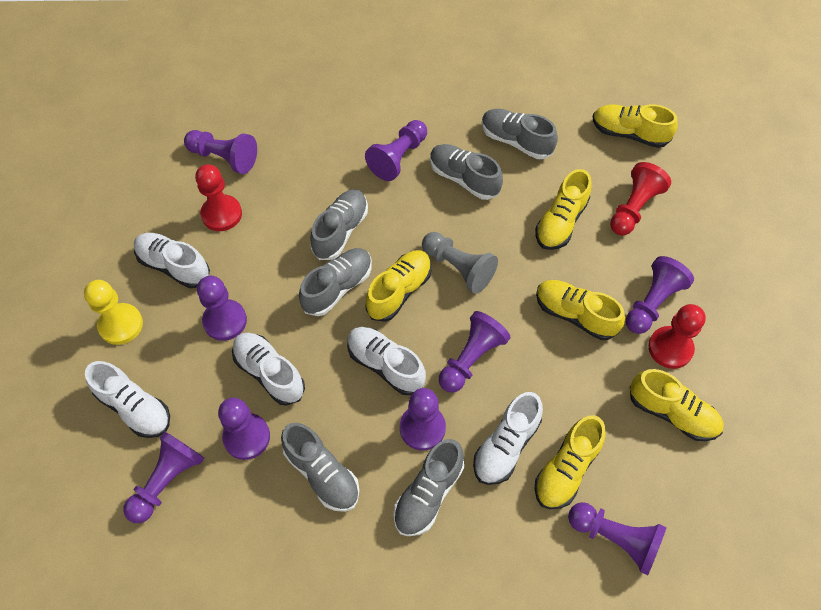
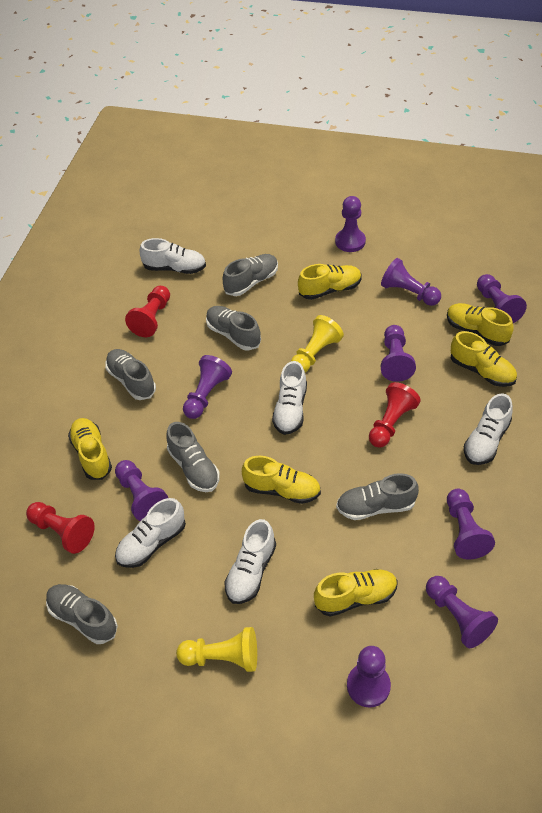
grey pawn: 1 -> 0
yellow pawn: 1 -> 2

